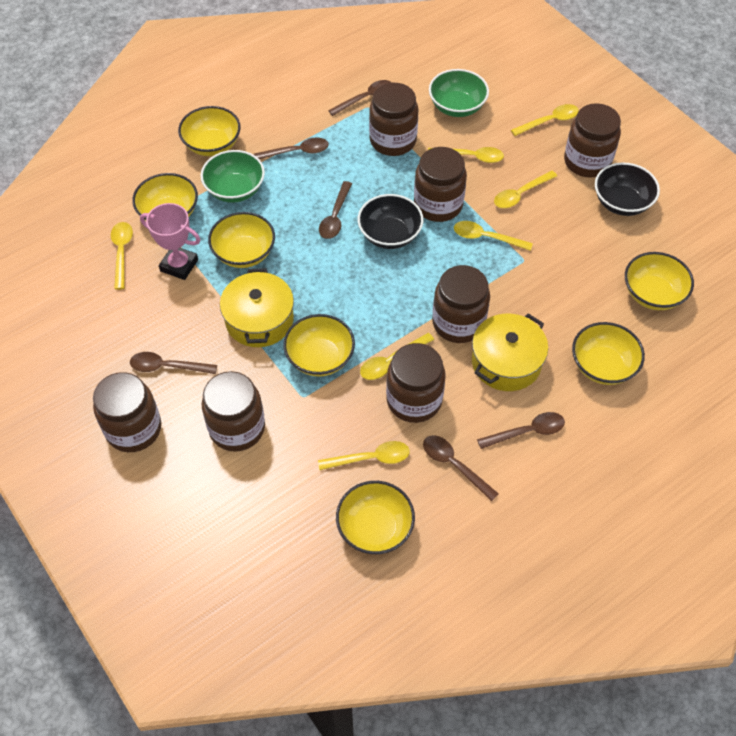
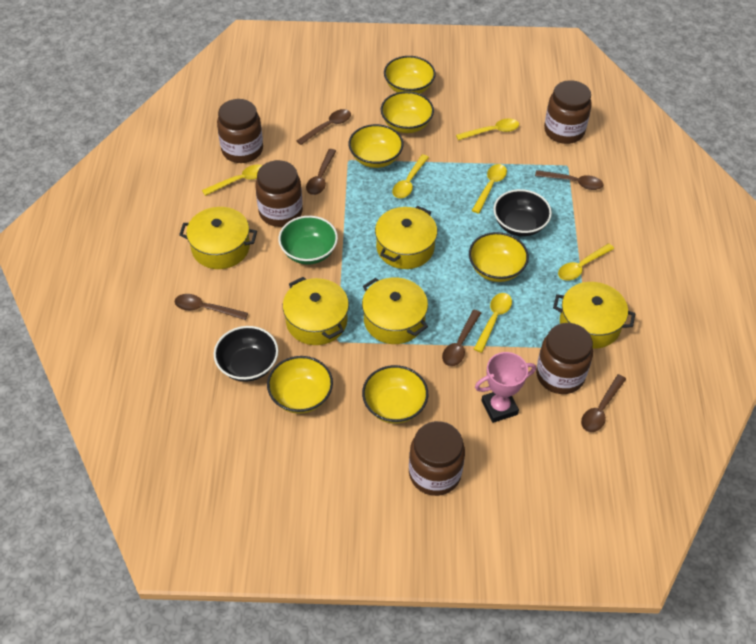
brown jar: 7 -> 5
green bowl: 2 -> 1
yellow bowl: 7 -> 6
yellow pot: 2 -> 5
yellow spoon: 7 -> 6

